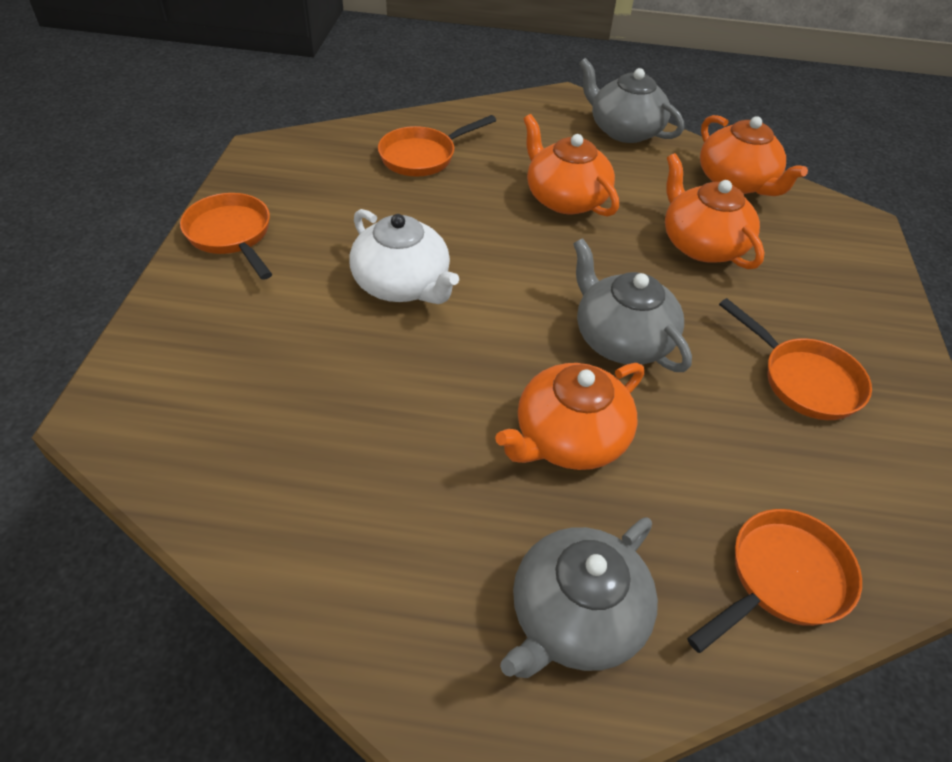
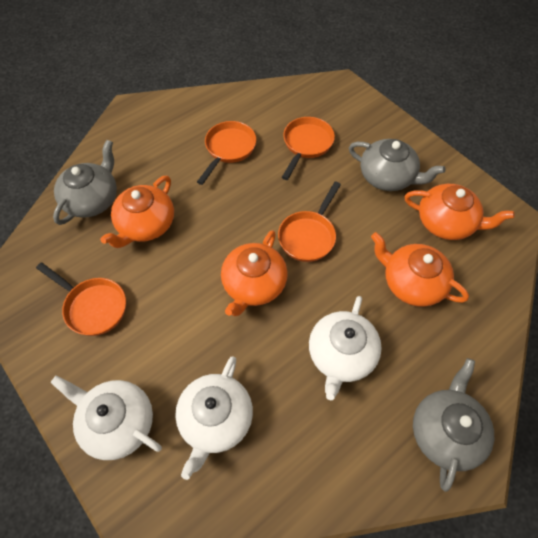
white teapot: 1 -> 3

